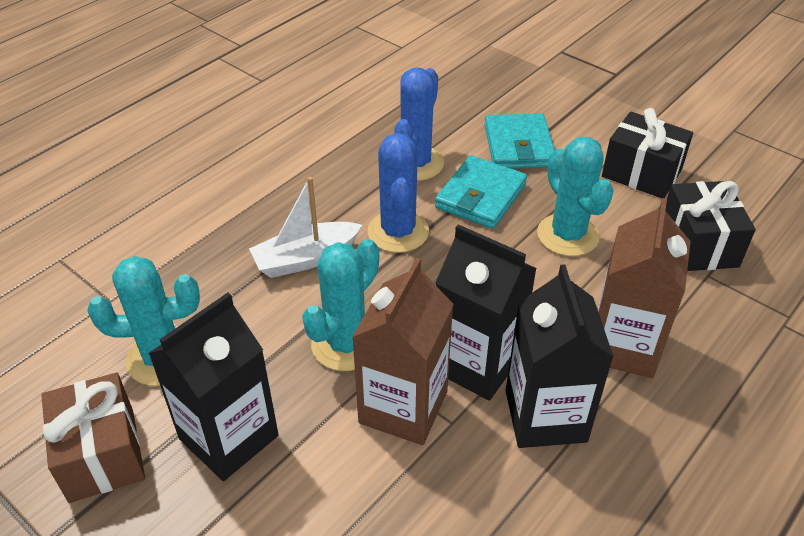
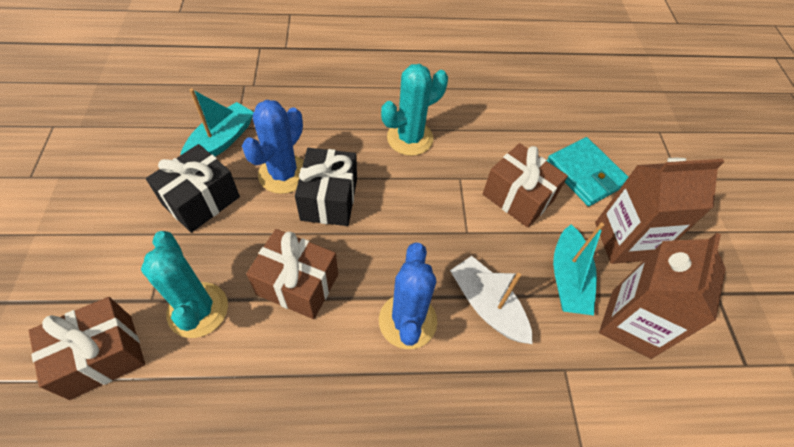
black carton: 3 -> 0
brown gift: 1 -> 3
turquoise boat: 0 -> 2
turquoise cactus: 3 -> 2
turquoise wallet: 2 -> 1

